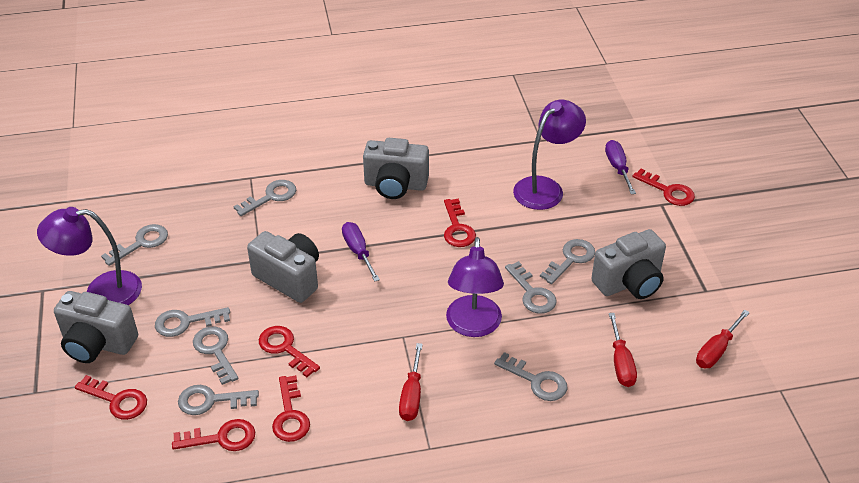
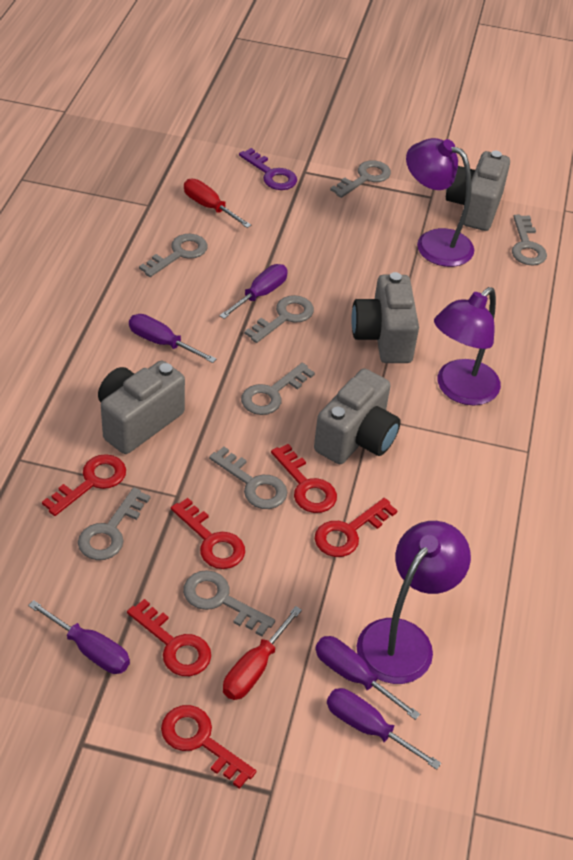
purple key: 0 -> 1
purple screwdriver: 2 -> 5
red screwdriver: 3 -> 2

